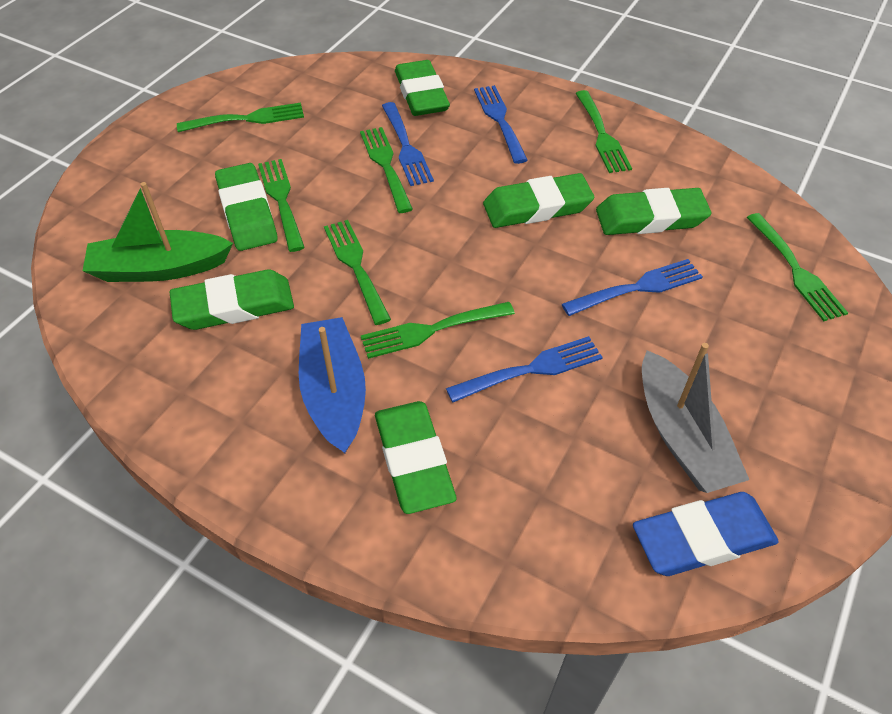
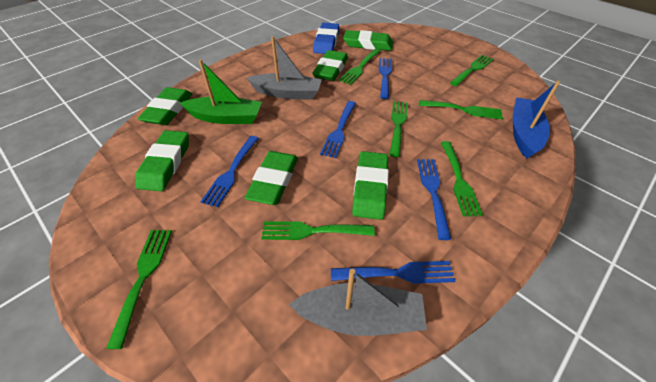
blue fork: 4 -> 5
grey boat: 1 -> 2

